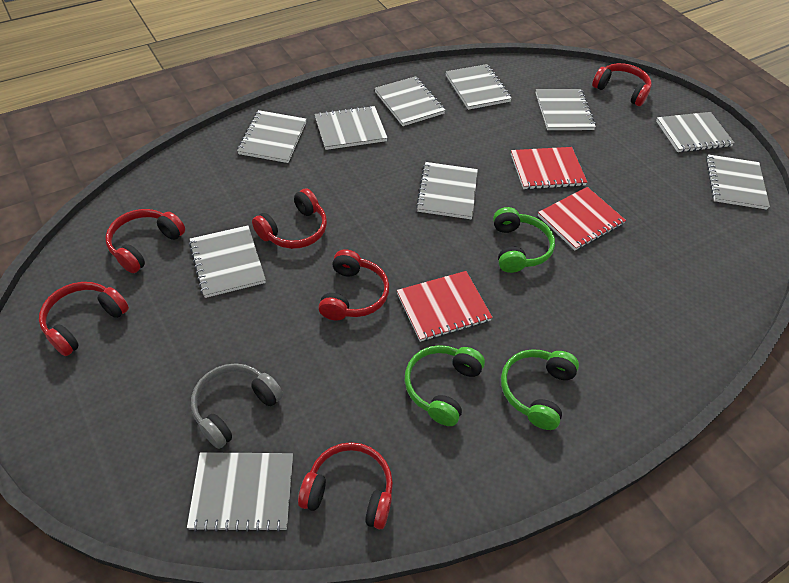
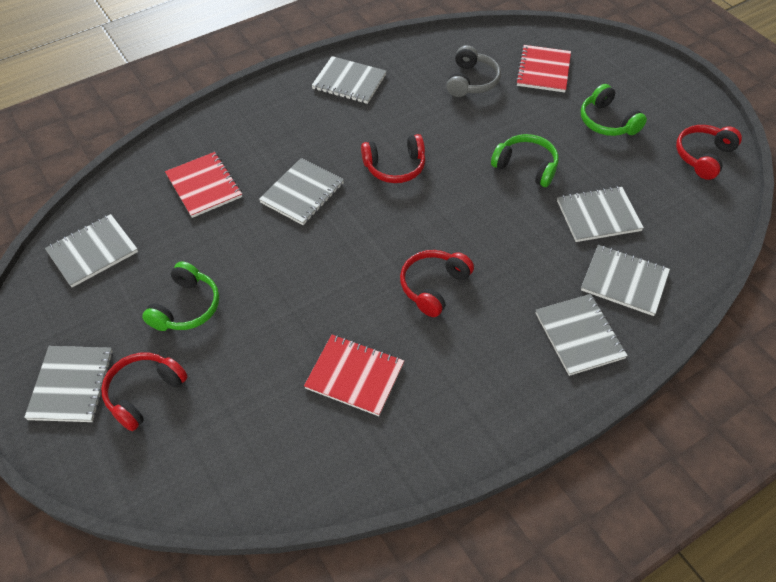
grey notebook: 10 -> 7
red headphones: 6 -> 4

